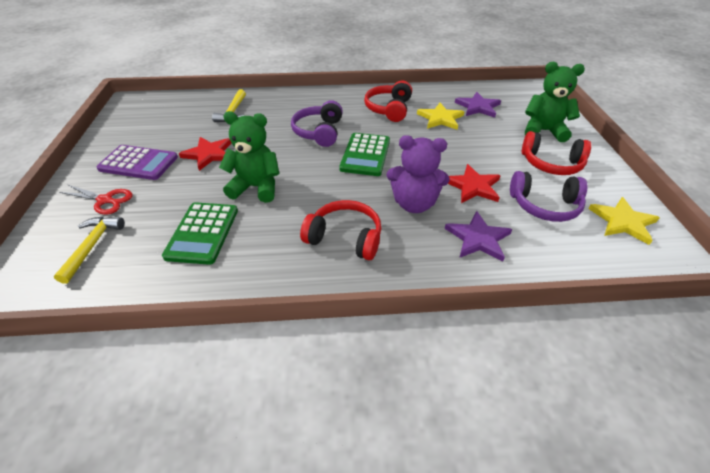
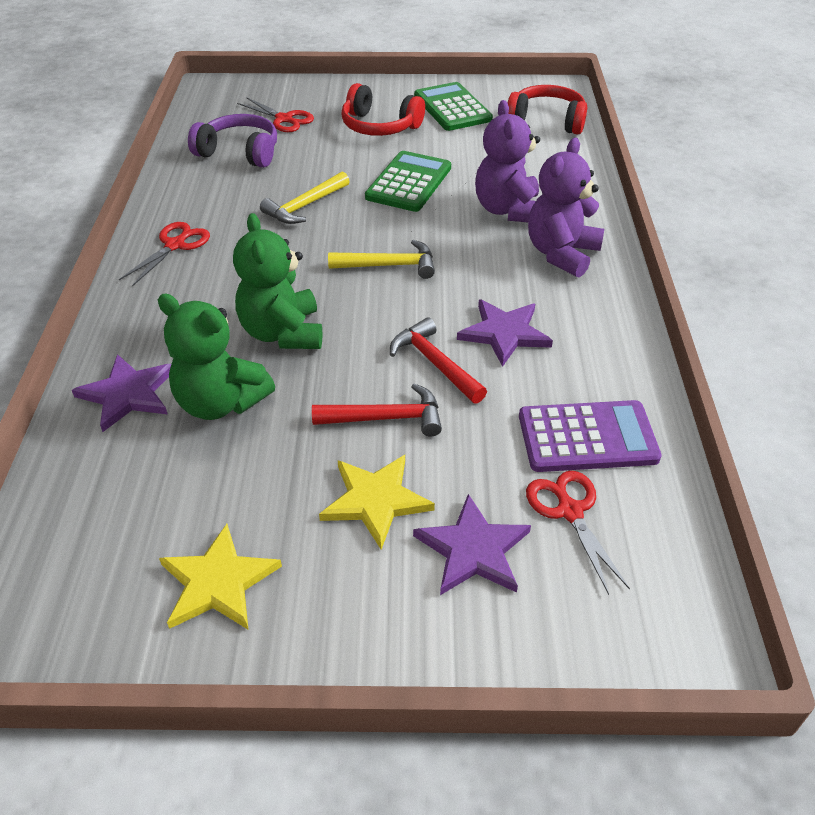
purple headphones: 2 -> 1
purple star: 2 -> 3
purple teddy bear: 1 -> 2
red hammer: 0 -> 2
red headphones: 3 -> 2
red scissors: 1 -> 3
red star: 2 -> 0

